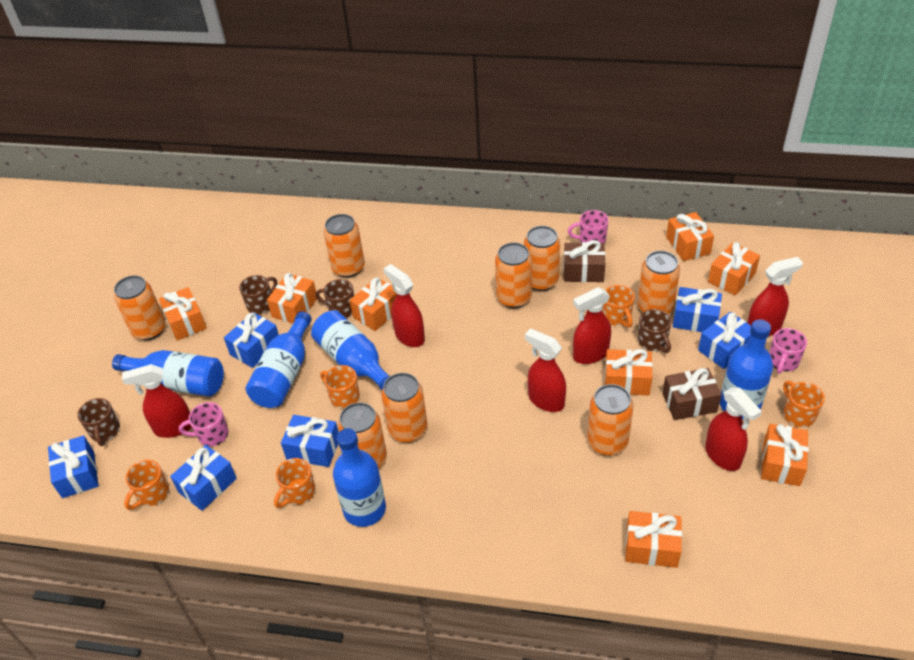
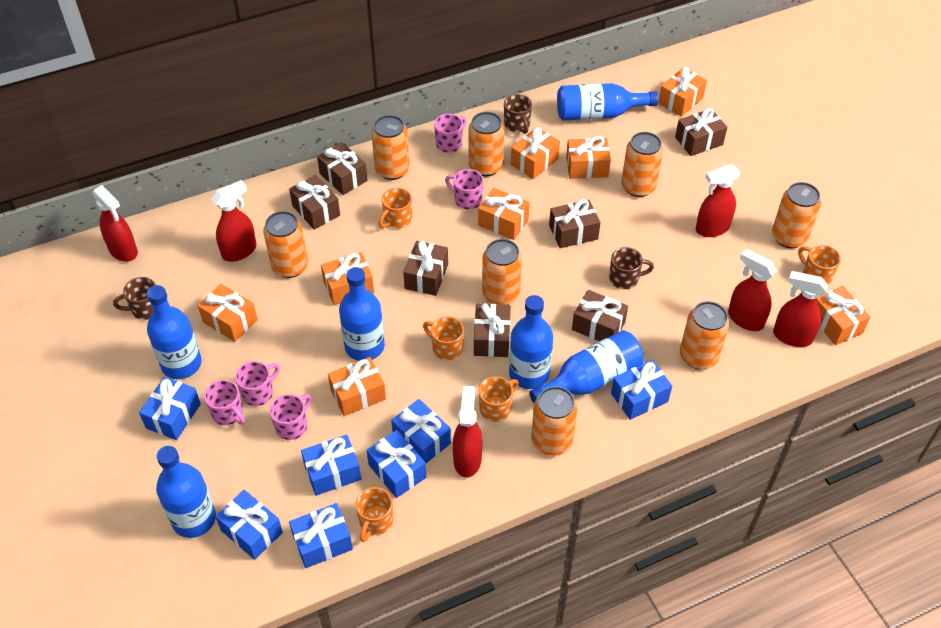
blue bottle: 5 -> 6
blue gift: 6 -> 7
brown gift: 2 -> 7
brown mug: 4 -> 3
pink mug: 3 -> 5

